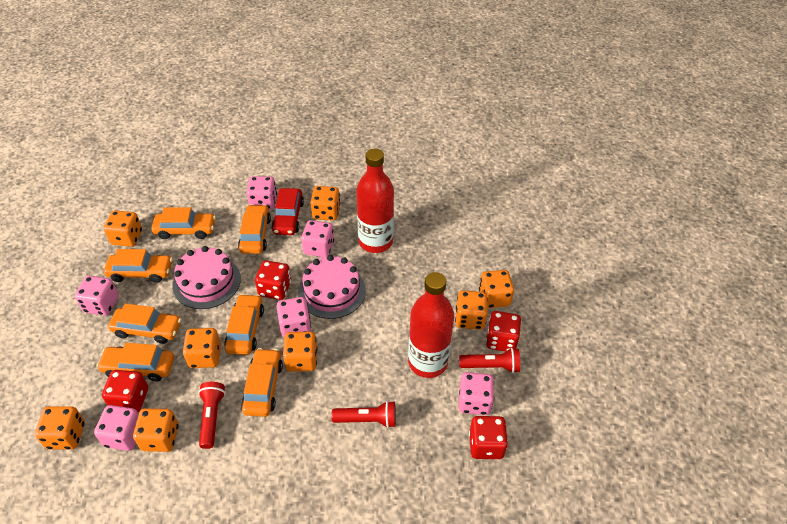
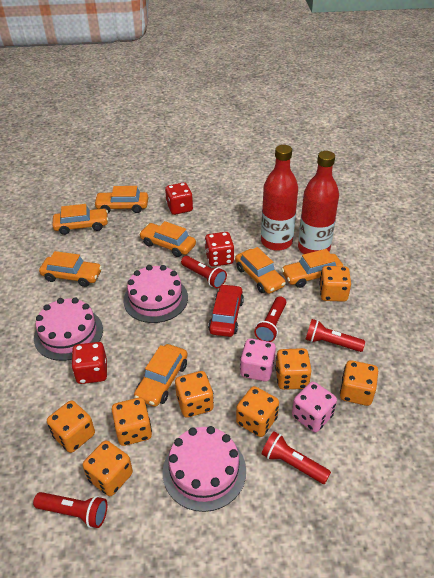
pink cake: 2 -> 3
pink dice: 6 -> 2
red dice: 4 -> 3
red flashlight: 3 -> 5

